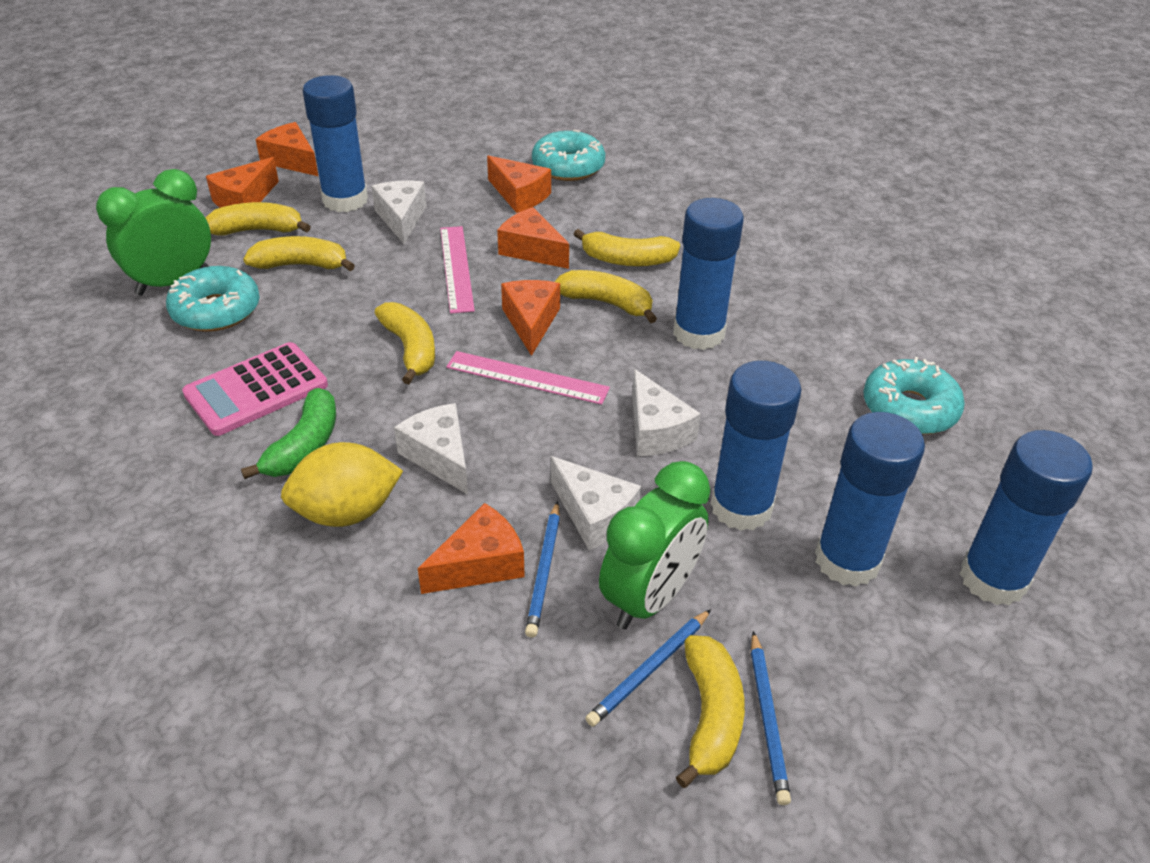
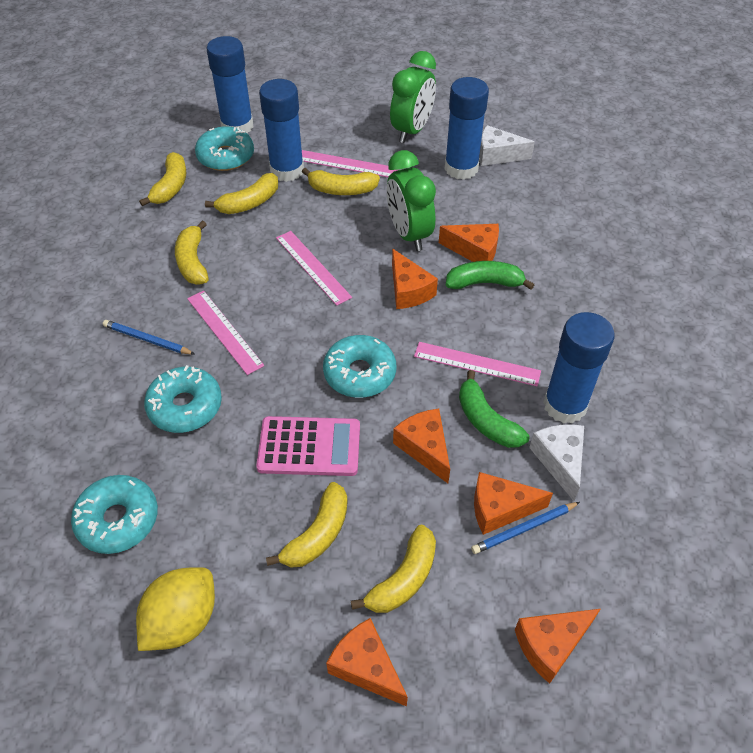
blue glue stick: 5 -> 4
blue pencil: 3 -> 2
green banana: 1 -> 2
pink ruler: 2 -> 4
turquoise donut: 3 -> 4
white cheese: 4 -> 2

